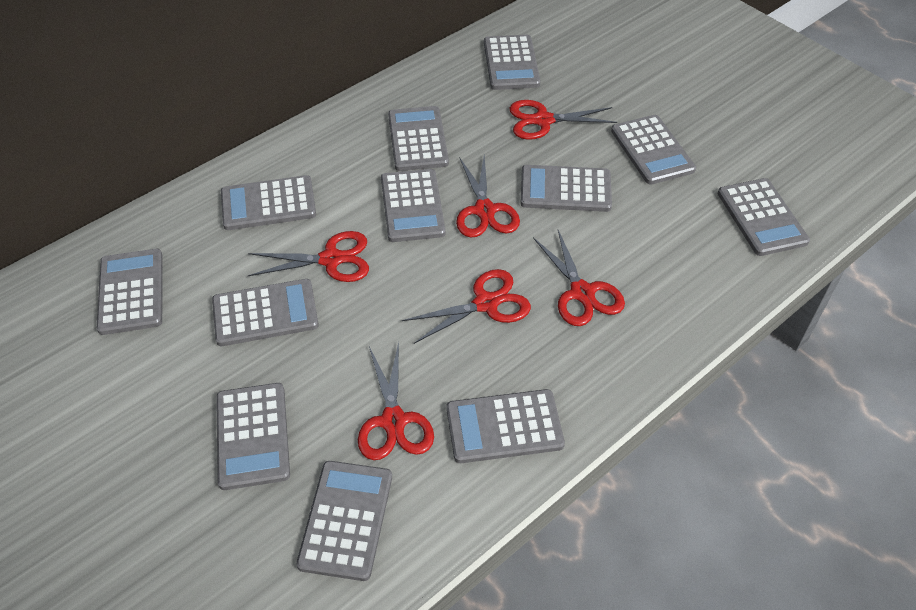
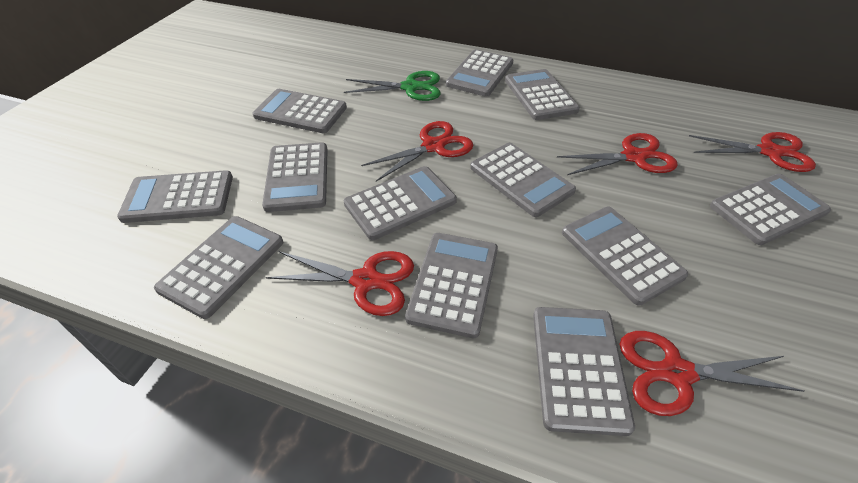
green scissors: 0 -> 1
red scissors: 6 -> 5

